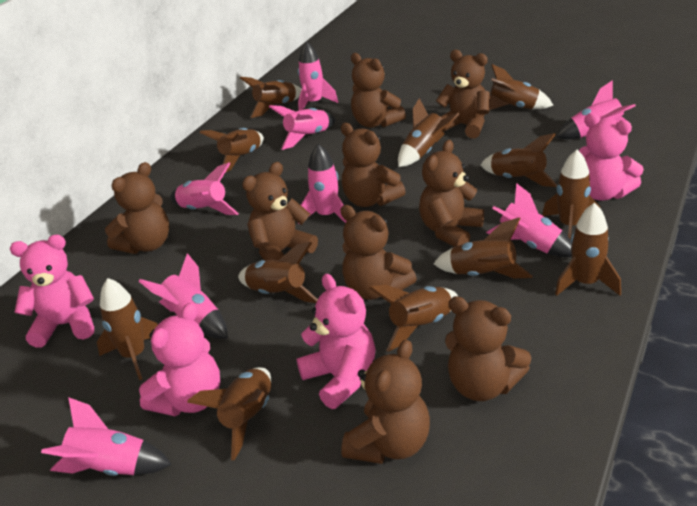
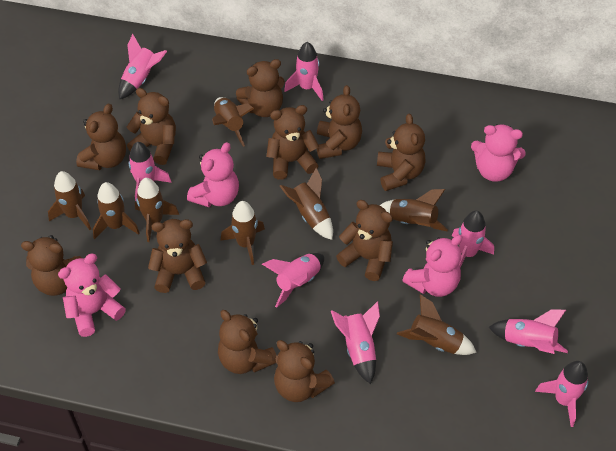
brown rocket: 12 -> 8
brown teddy bear: 9 -> 11

